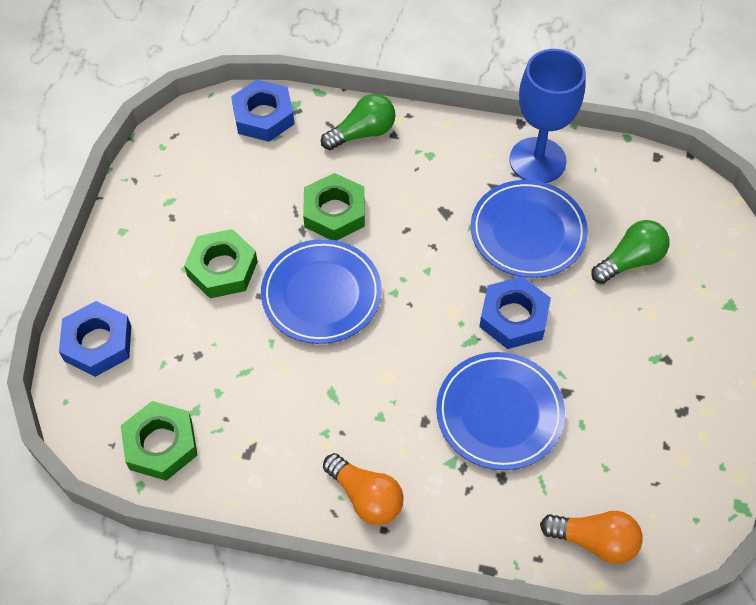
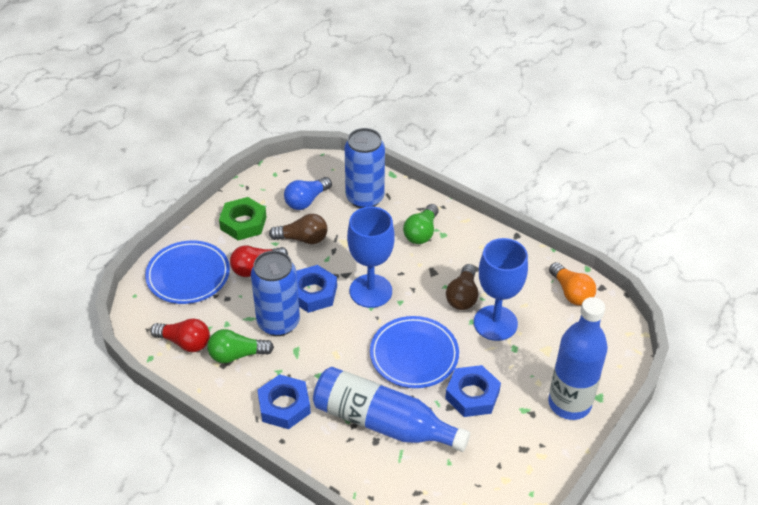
blue bottle: 0 -> 2
blue can: 0 -> 2
blue goblet: 1 -> 2
blue light bulb: 0 -> 1
blue plate: 3 -> 2
brown light bulb: 0 -> 2
green nut: 3 -> 1
orange light bulb: 2 -> 1
red light bulb: 0 -> 2

